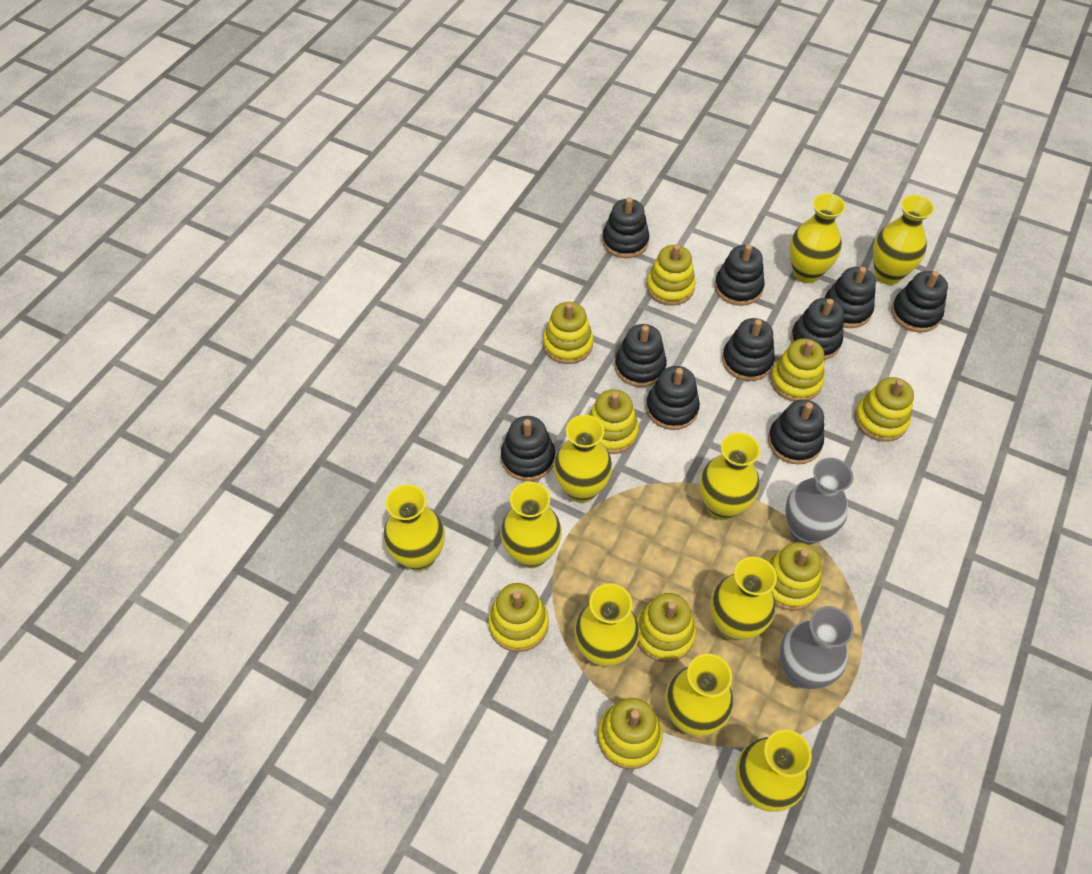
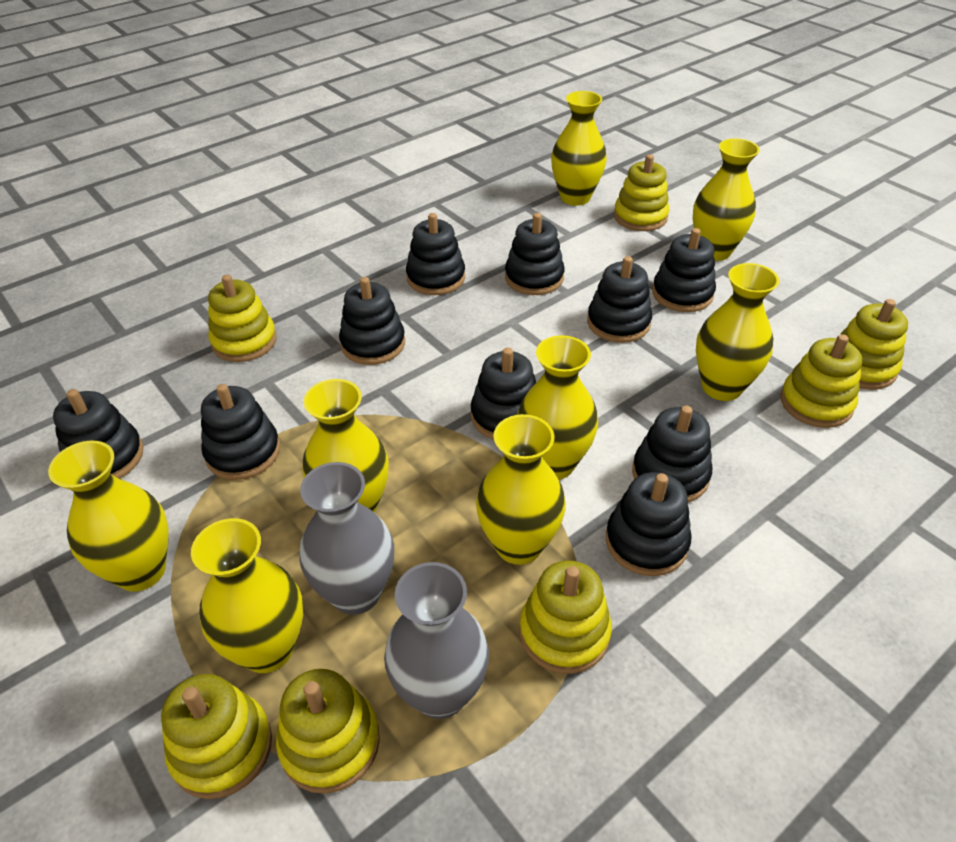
yellow stacking toy: 9 -> 7
yellow vase: 10 -> 8

